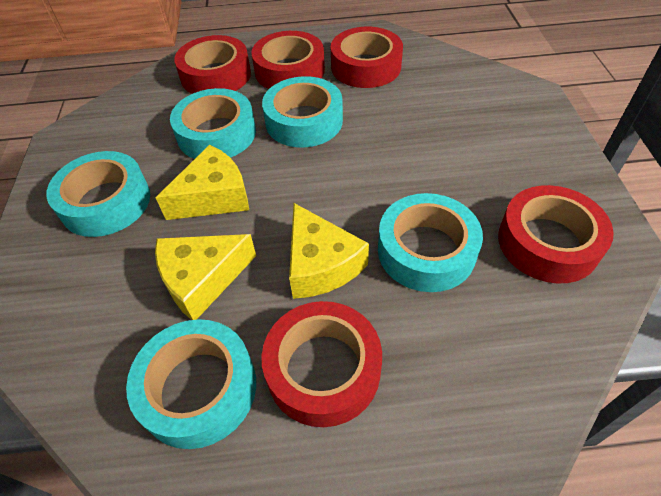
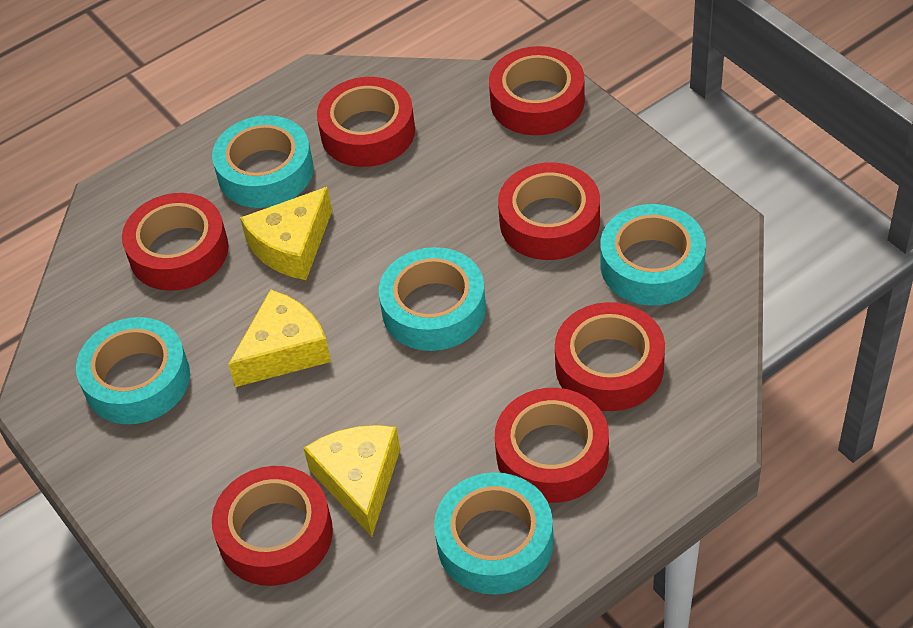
red tape: 5 -> 7

